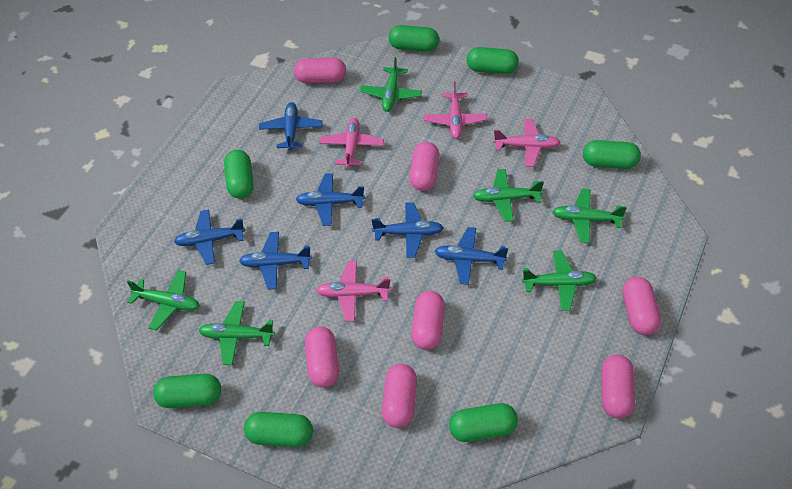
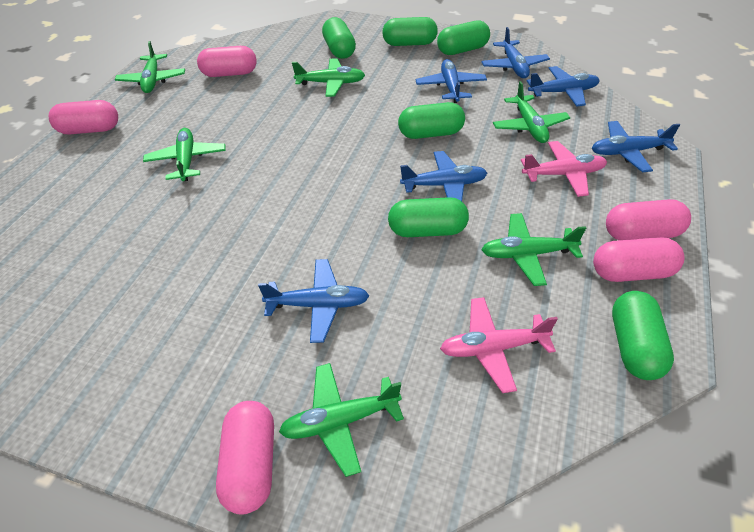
green capsule: 7 -> 6
pink capsule: 7 -> 5
pink plane: 4 -> 2

